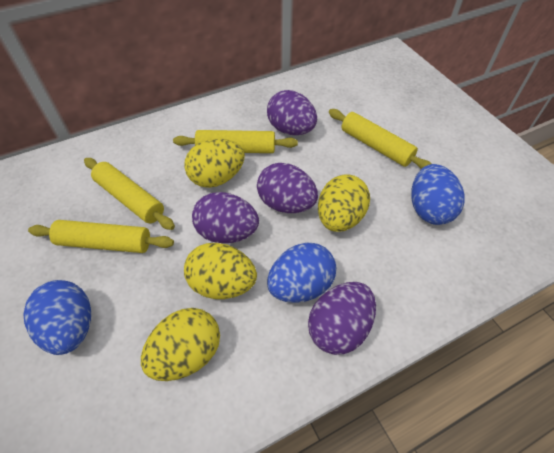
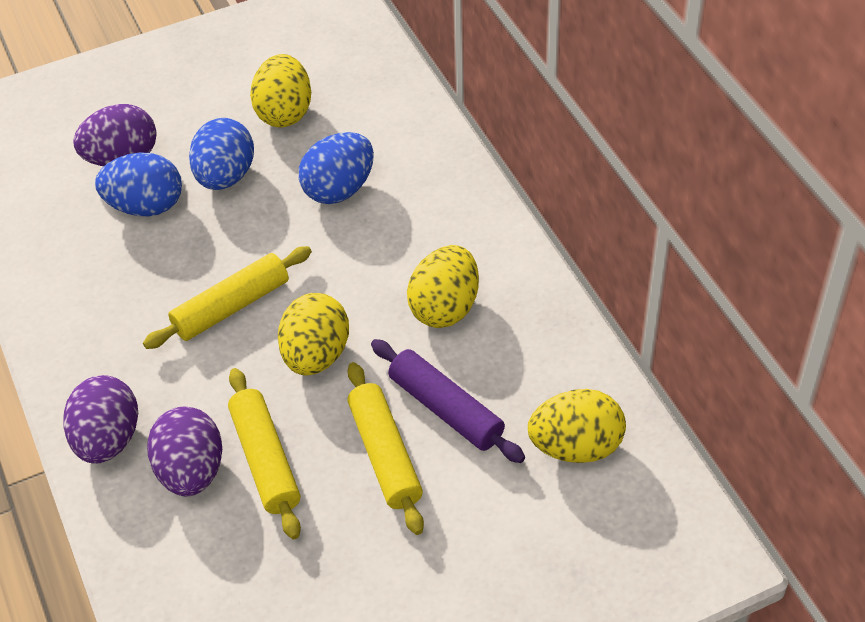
purple egg: 4 -> 3
purple rolling pin: 0 -> 1
yellow rolling pin: 4 -> 3

